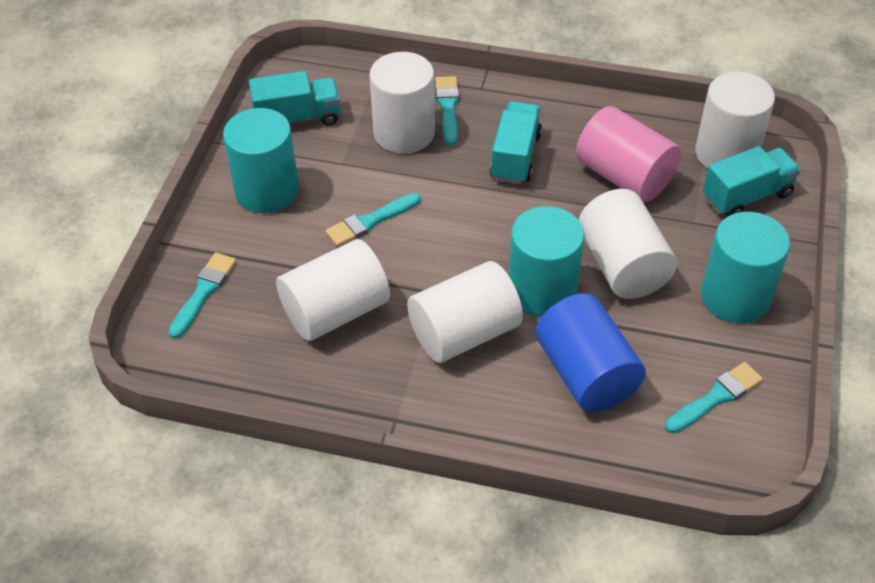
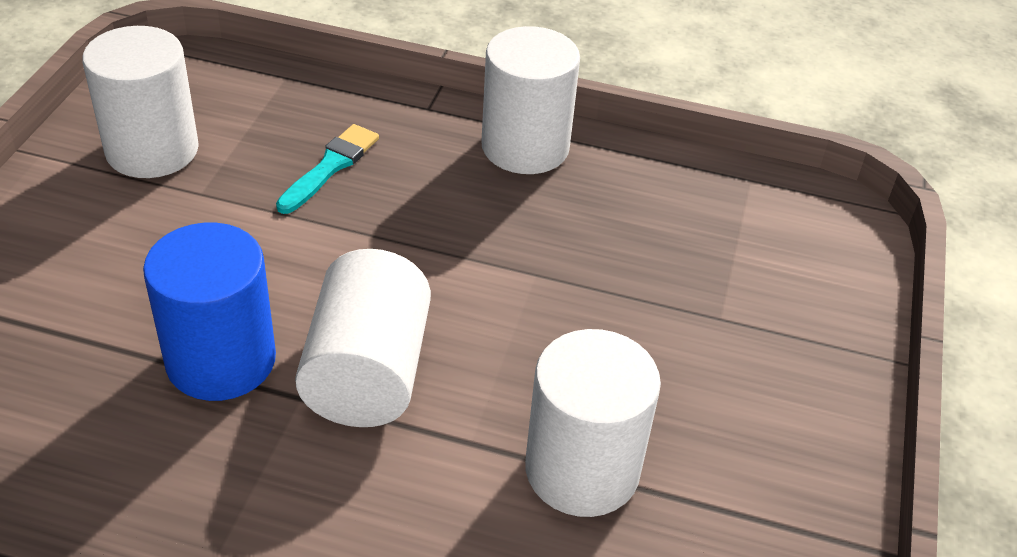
pink cylinder: 1 -> 0
turquoise brush: 4 -> 1
turquoise cylinder: 3 -> 0
turquoise truck: 3 -> 0
white cylinder: 5 -> 4

